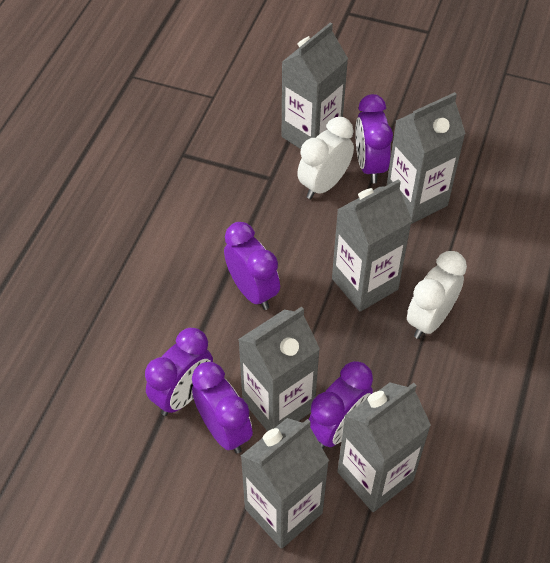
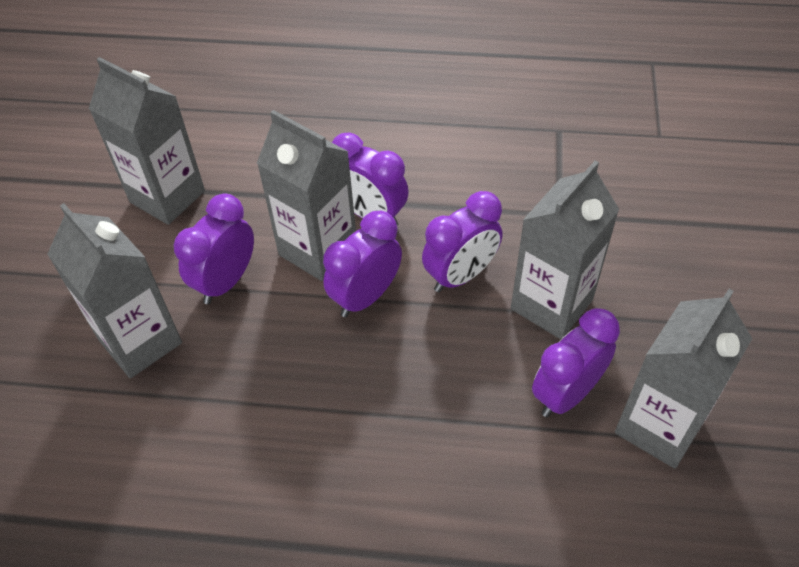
grey carton: 6 -> 5
white clock: 2 -> 0

